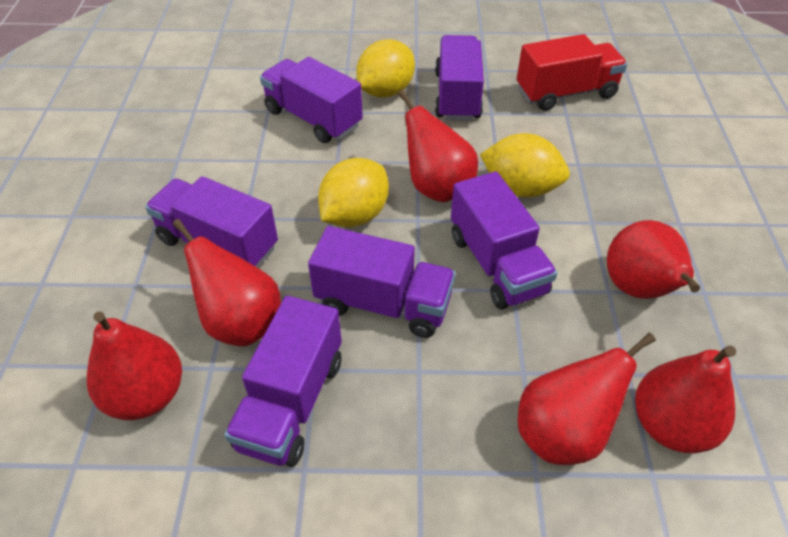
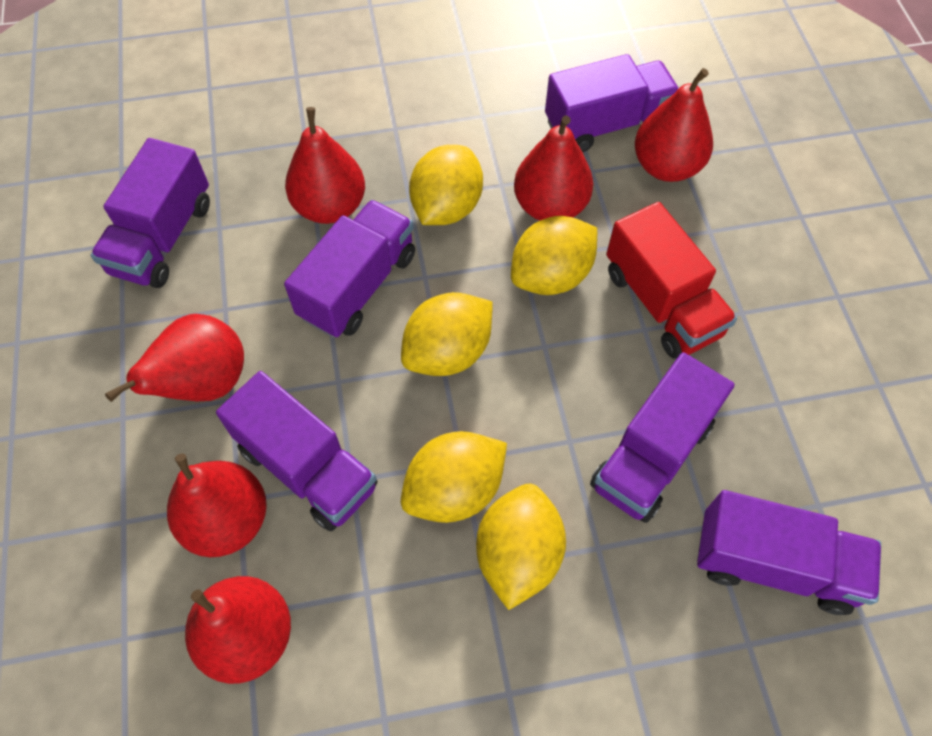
yellow lemon: 3 -> 5

